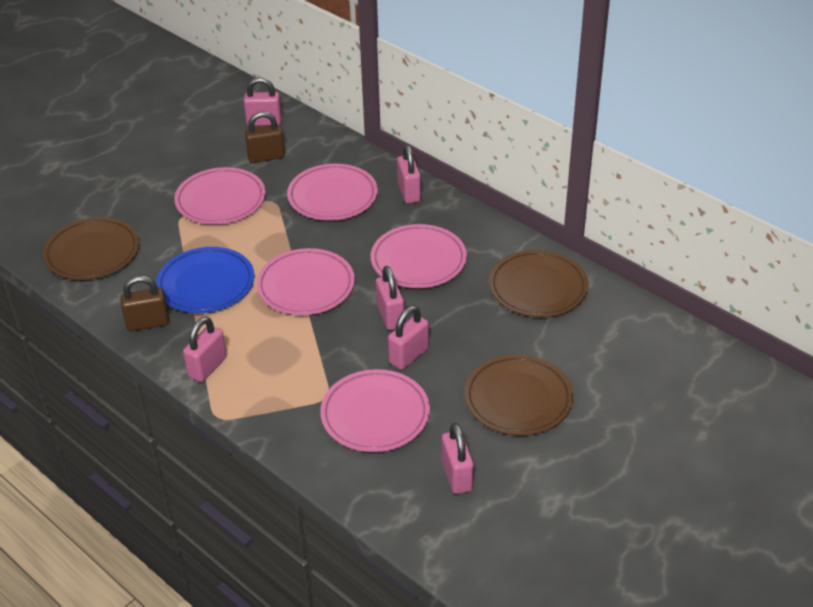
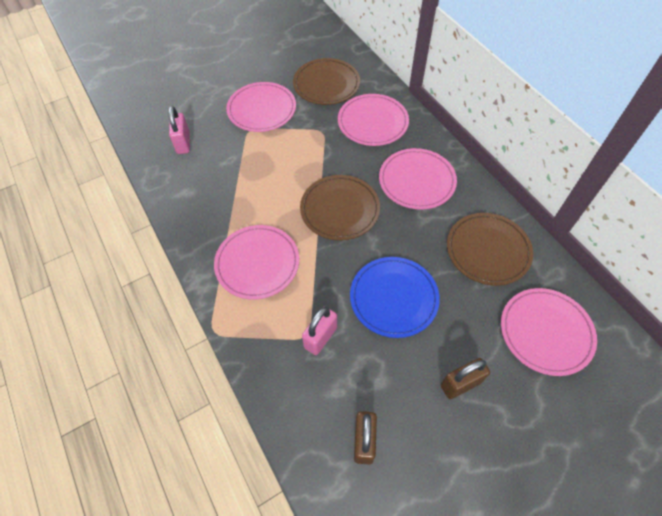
pink padlock: 6 -> 2

